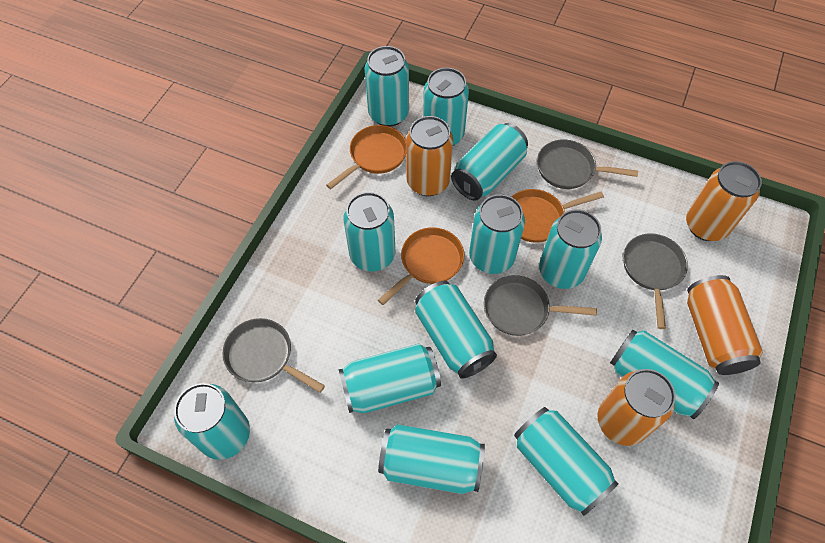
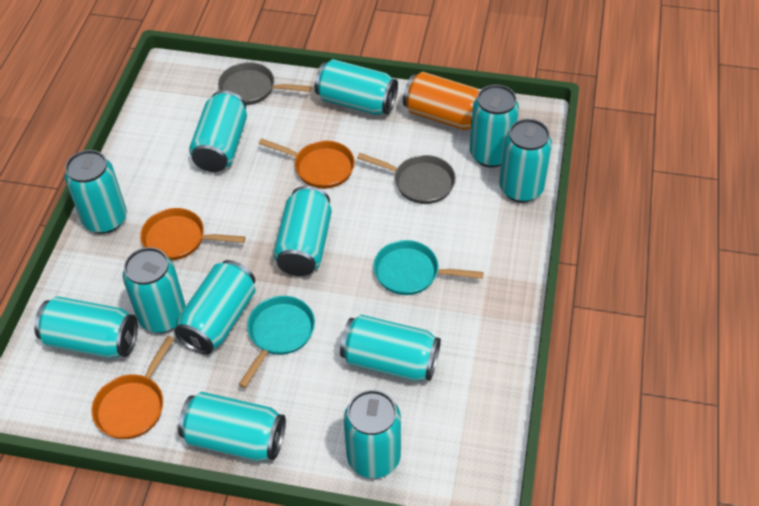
grey pan: 4 -> 2
orange can: 4 -> 1
turquoise pan: 0 -> 2

